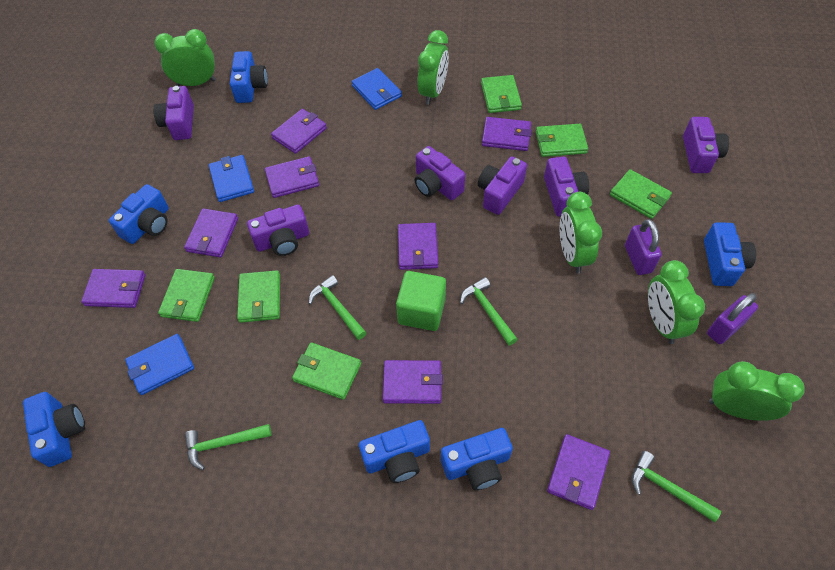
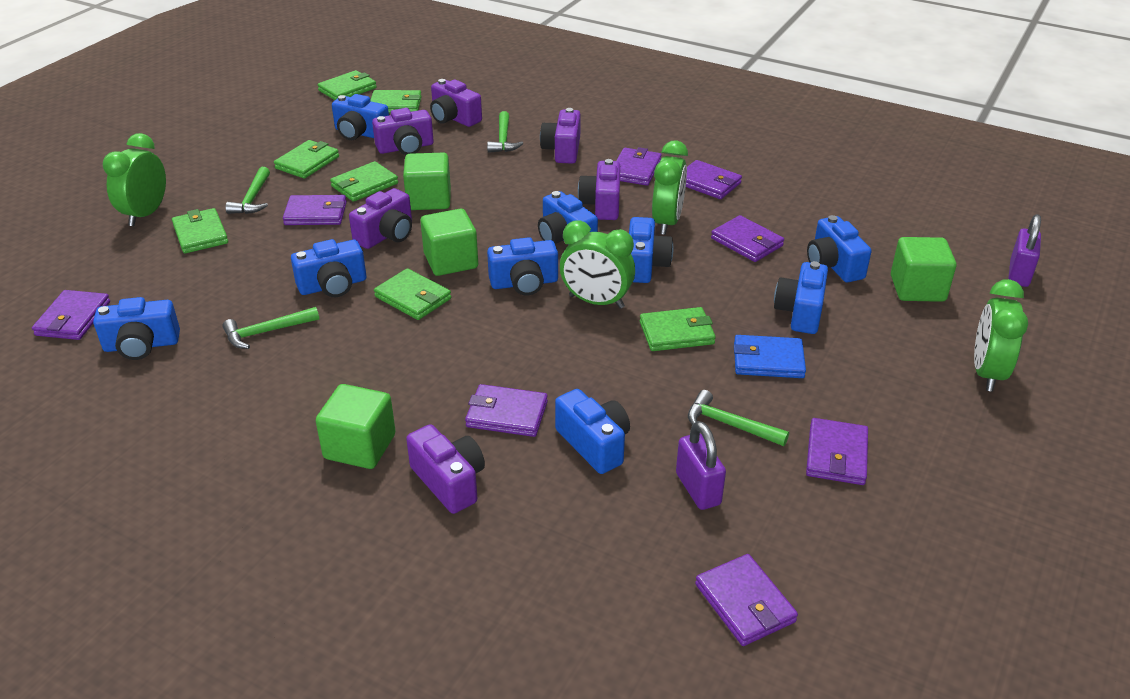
blue camera: 6 -> 9
blue wallet: 3 -> 1
green clock: 5 -> 4
green cube: 1 -> 4
green wallet: 6 -> 7

